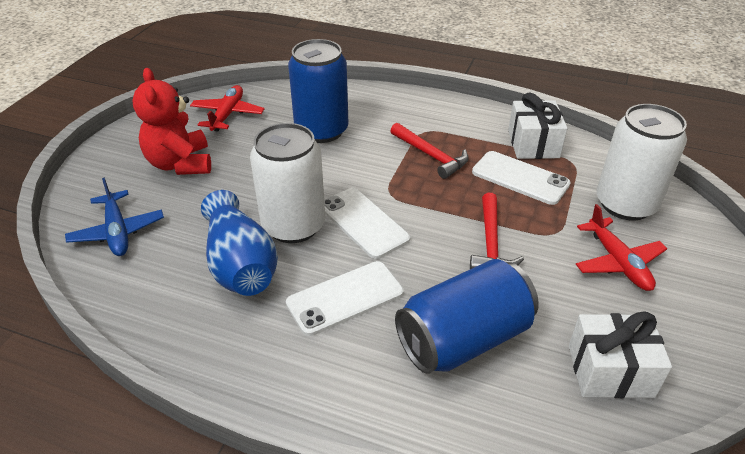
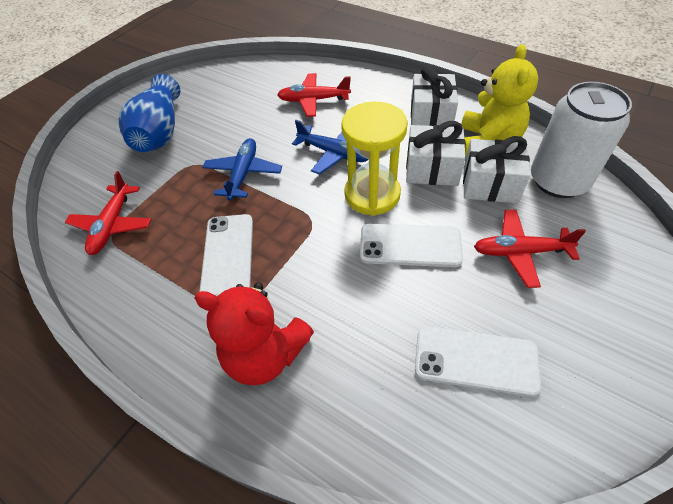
blue can: 2 -> 0
blue plane: 1 -> 2
red hammer: 2 -> 0
red plane: 2 -> 3
white can: 2 -> 1
white gift: 2 -> 3
yellow hourglass: 0 -> 1
yellow teddy bear: 0 -> 1

